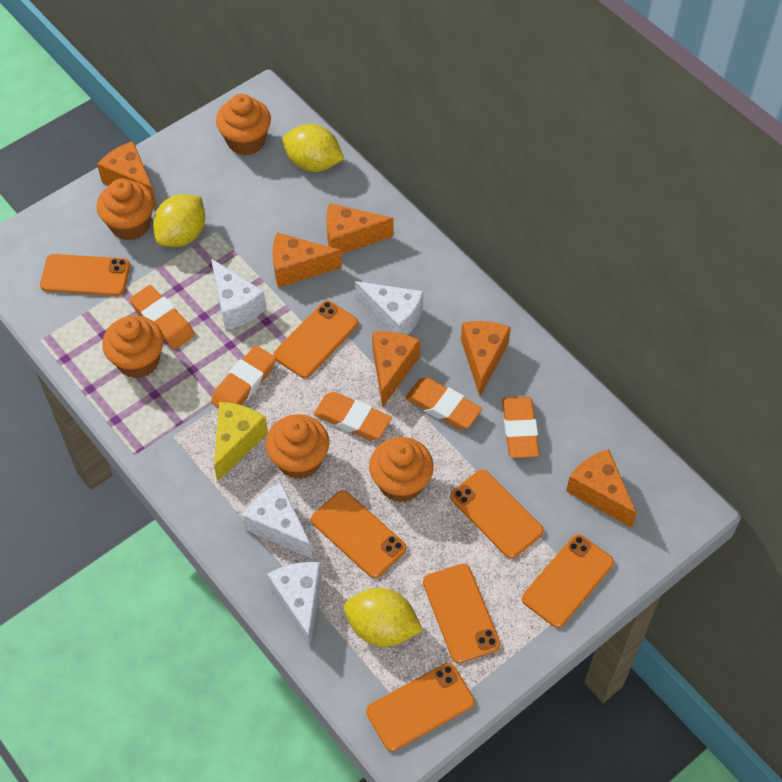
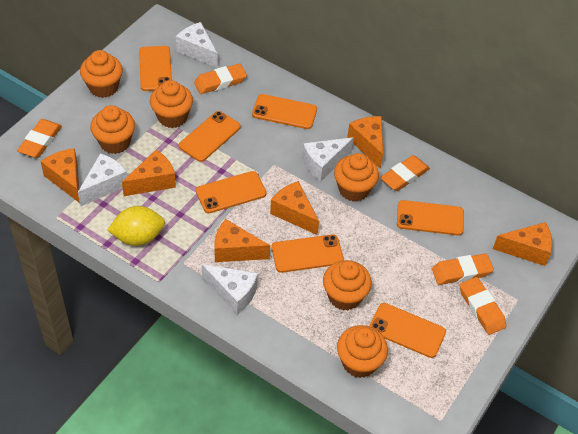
orange cupcake: 5 -> 6
yellow cheese: 1 -> 0
yellow lemon: 3 -> 1

